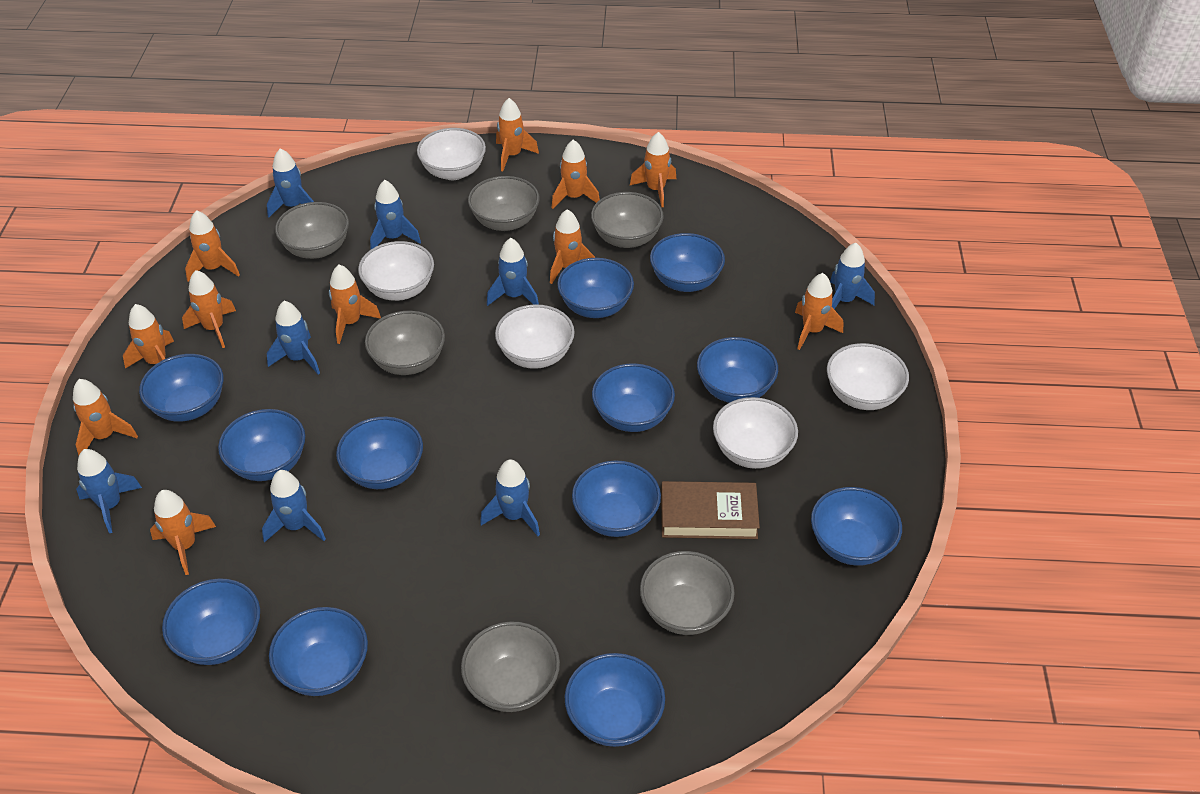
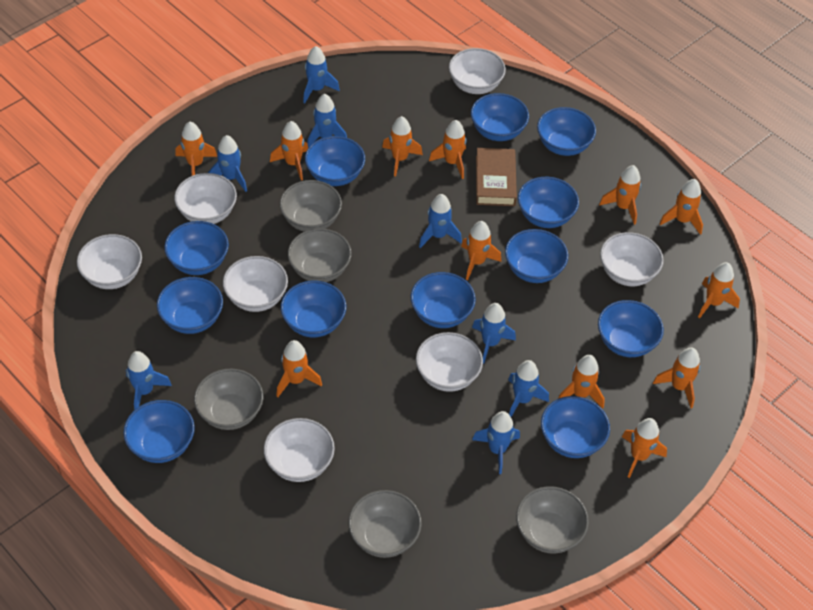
grey bowl: 6 -> 5
orange rocket: 11 -> 12
white bowl: 5 -> 7

